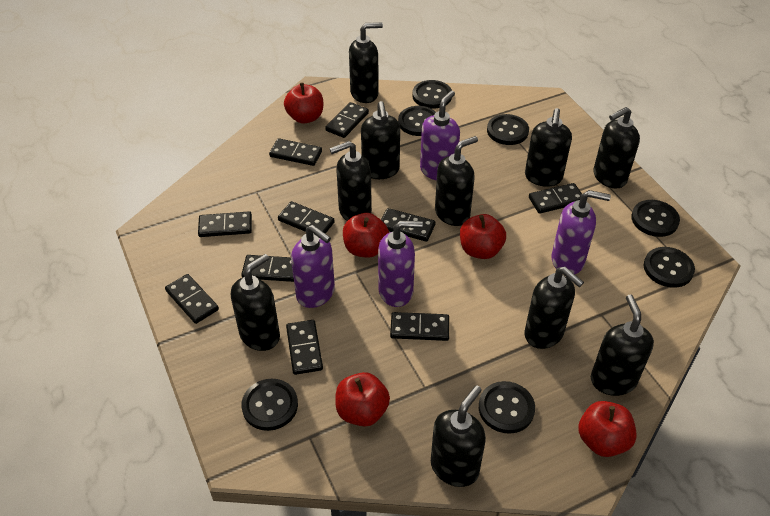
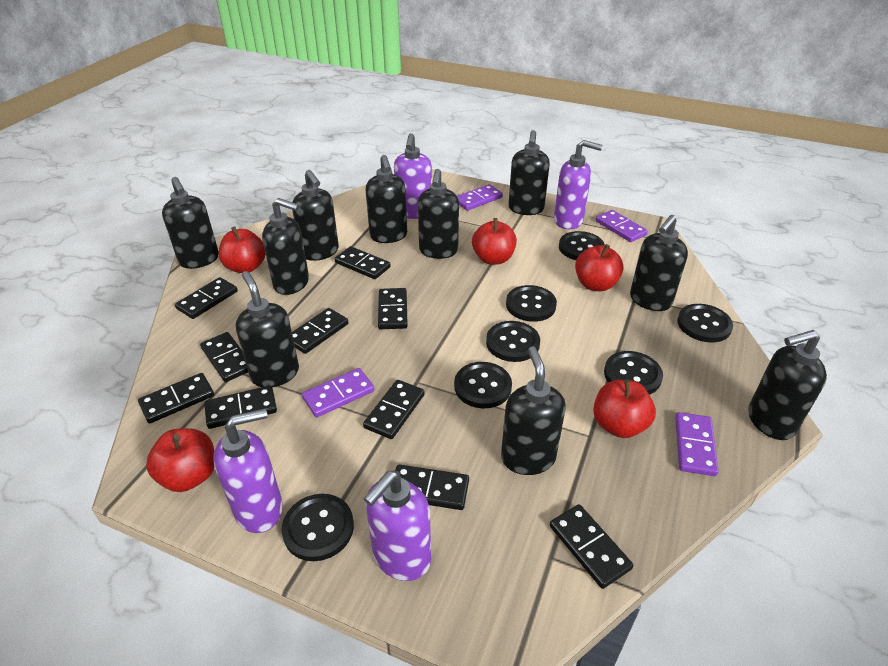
purple domino: 0 -> 4

